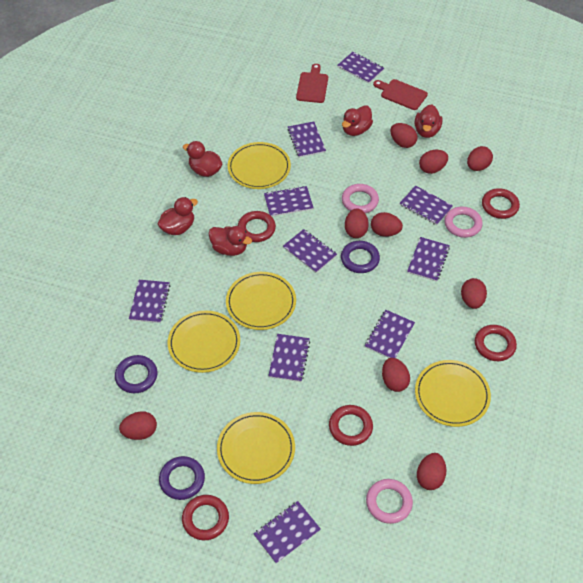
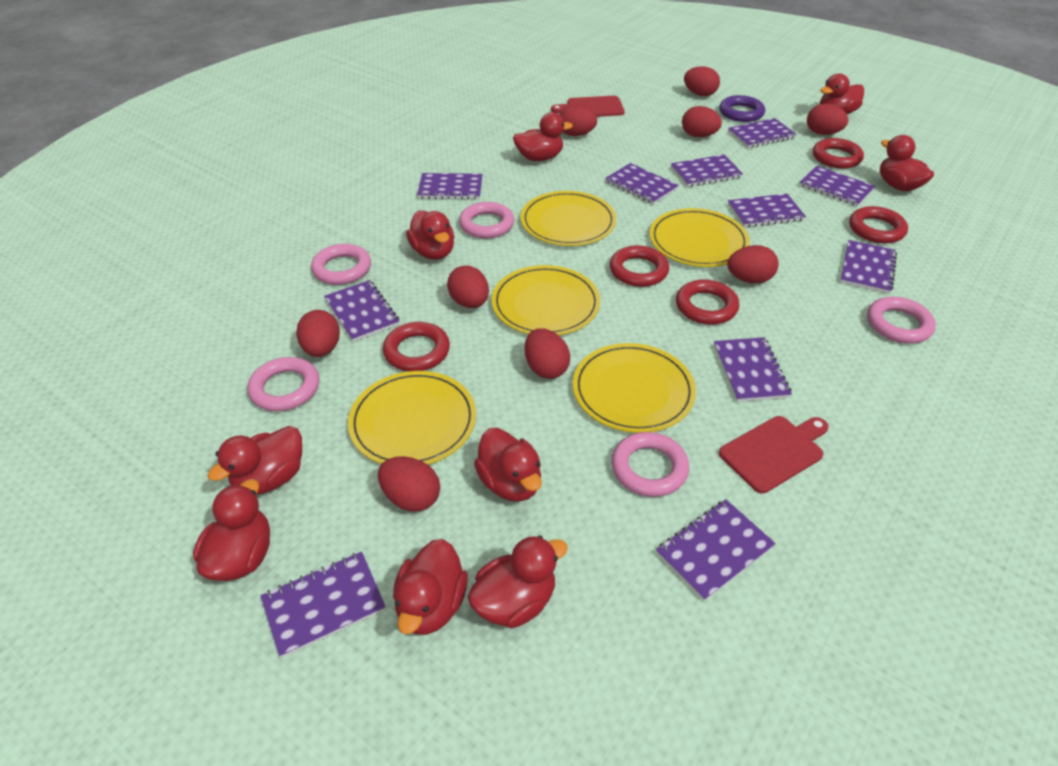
pink ring: 3 -> 5
purple notebook: 10 -> 11
purple ring: 3 -> 1
red duck: 5 -> 9

